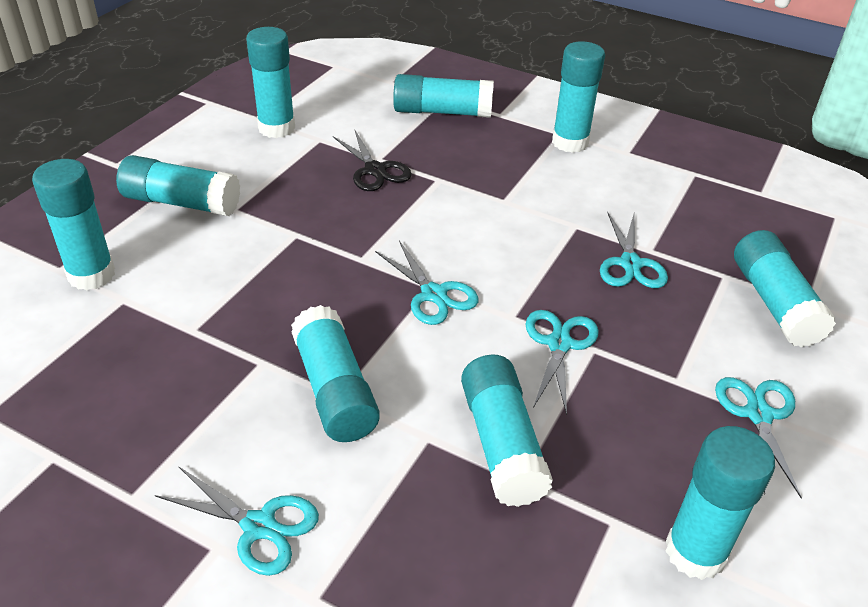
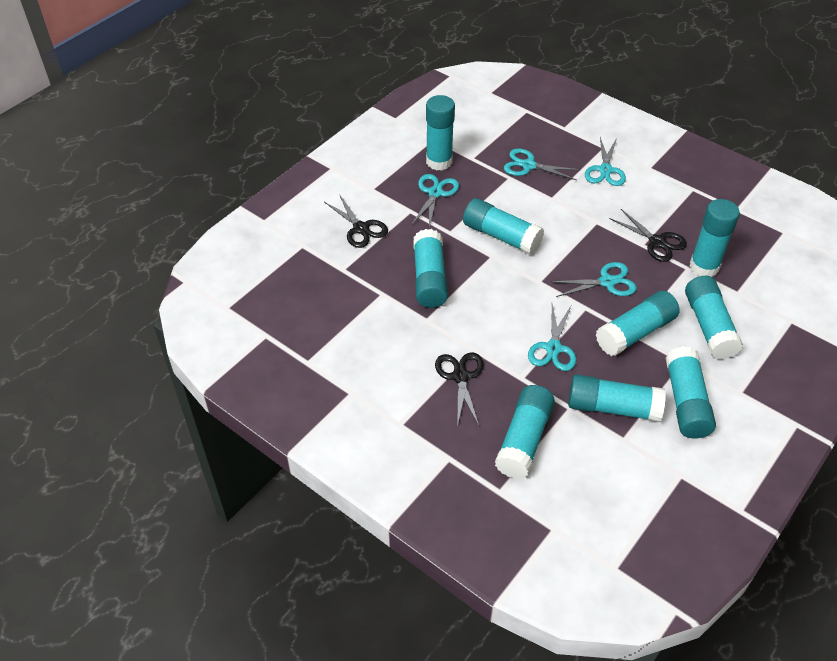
black scissors: 1 -> 3

